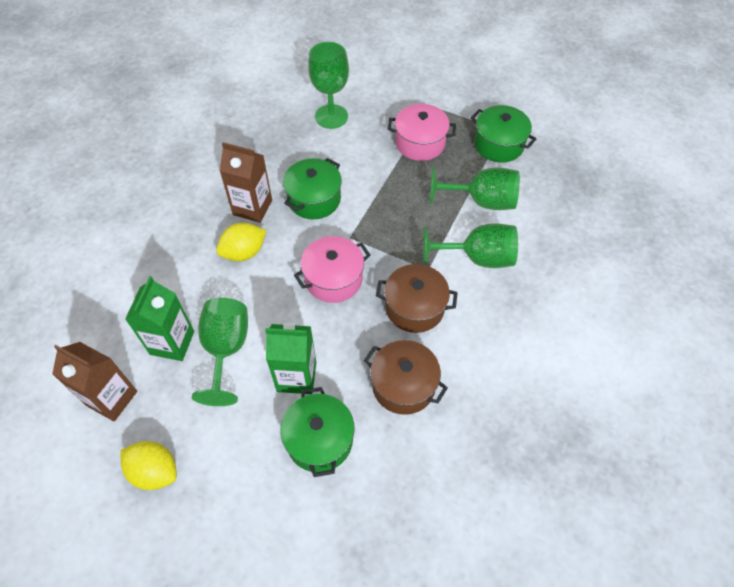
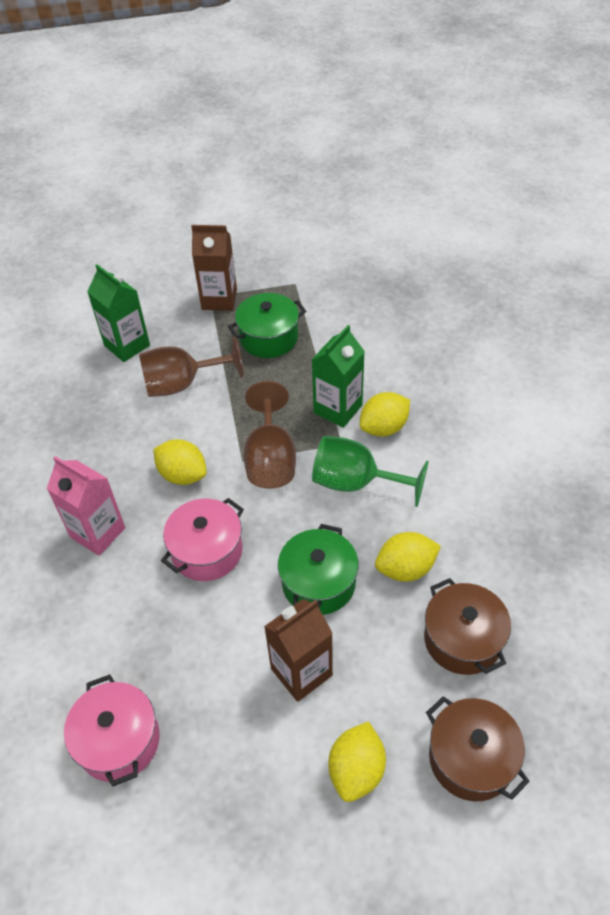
brown goblet: 0 -> 2
green goblet: 4 -> 1
green pot: 3 -> 2
pink carton: 0 -> 1
yellow lemon: 2 -> 4

